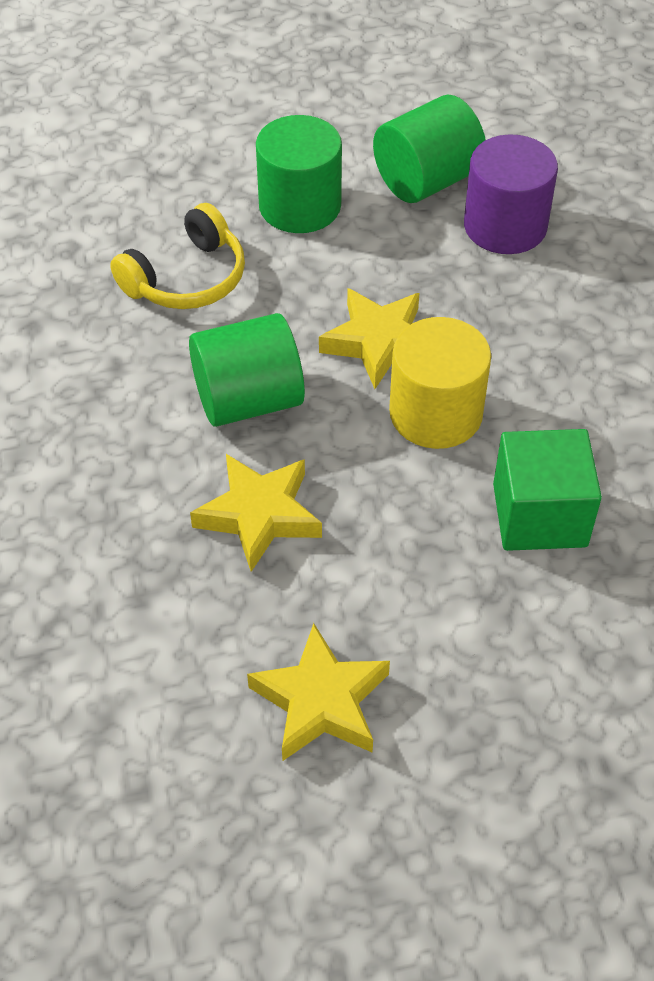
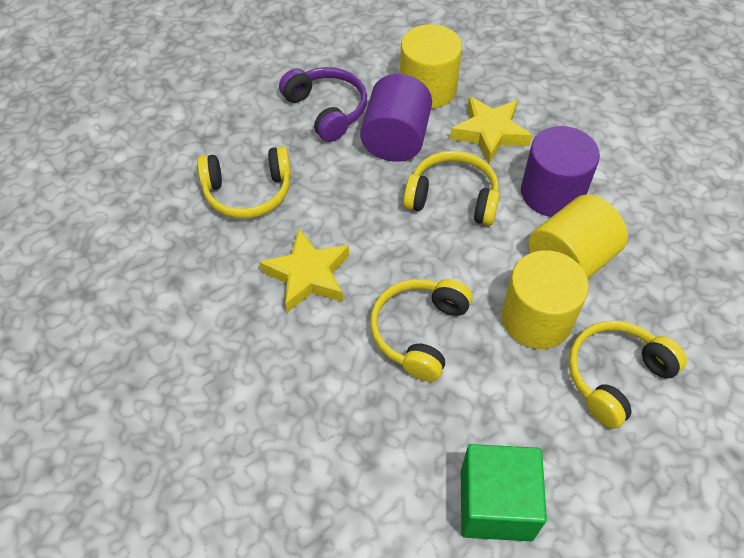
green cylinder: 3 -> 0
purple cylinder: 1 -> 2
purple headphones: 0 -> 1
yellow cylinder: 1 -> 3
yellow headphones: 1 -> 4
yellow star: 3 -> 2

